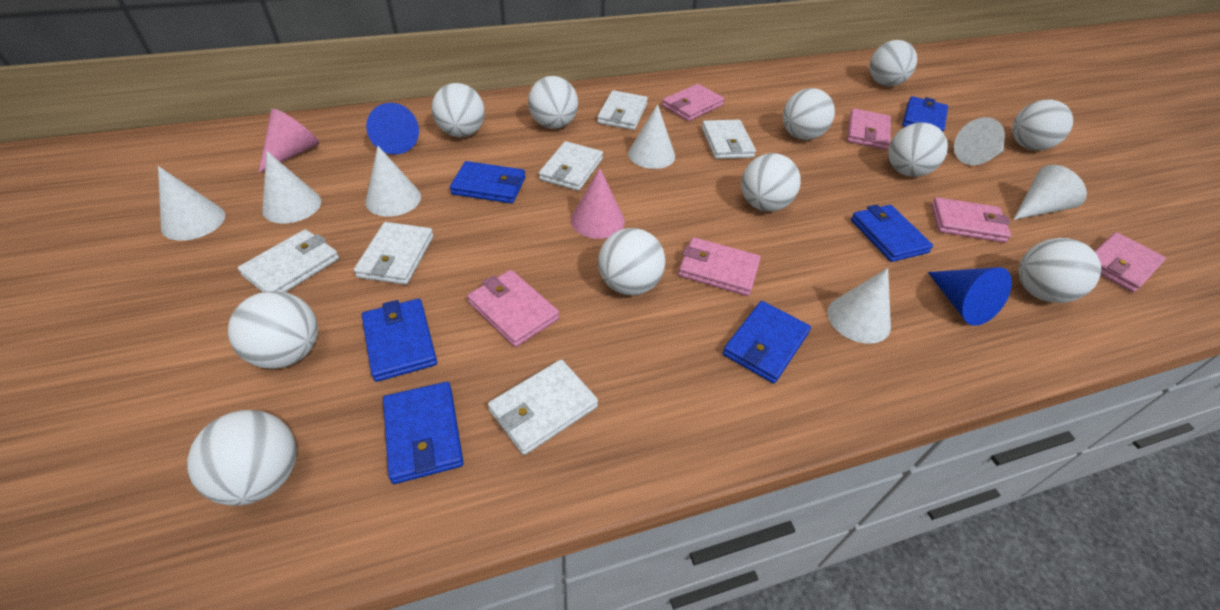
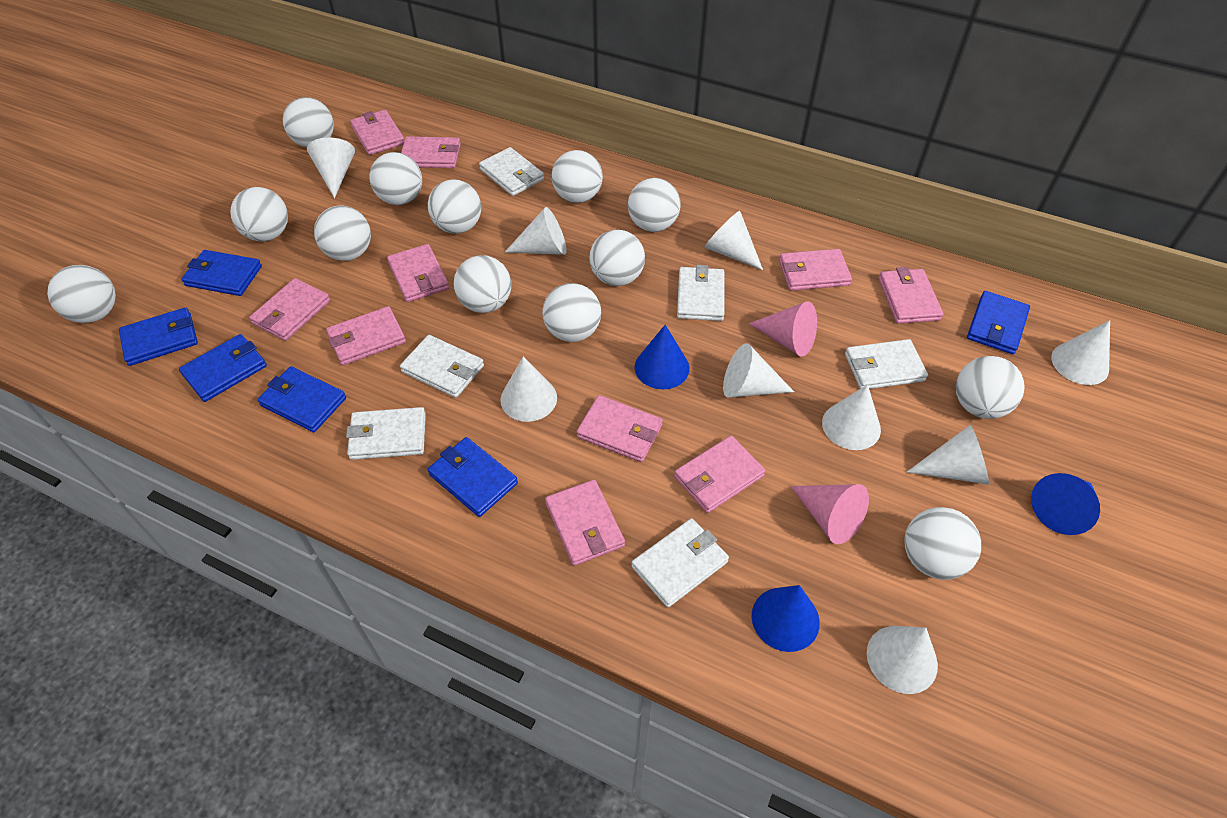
blue cone: 2 -> 3
pink wallet: 6 -> 10
white ball: 11 -> 13
white cone: 7 -> 9

